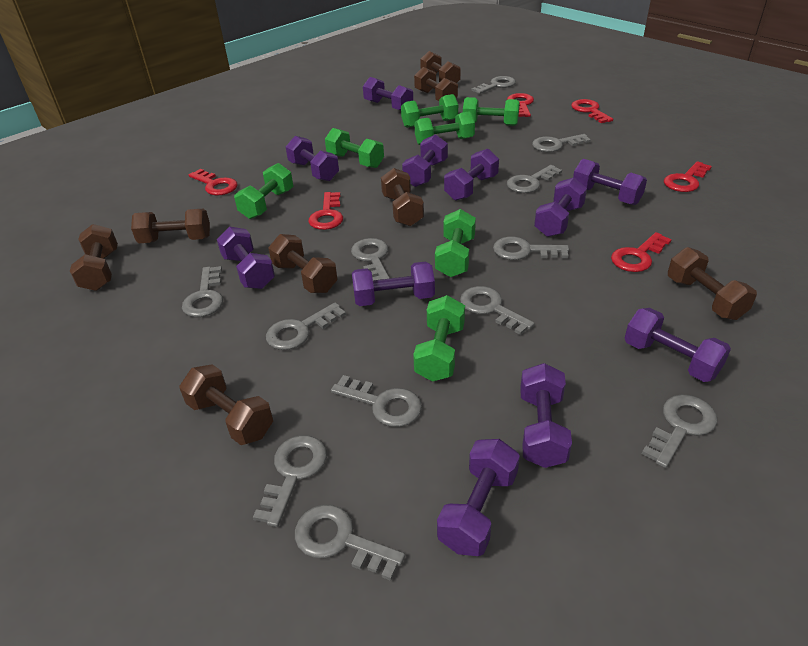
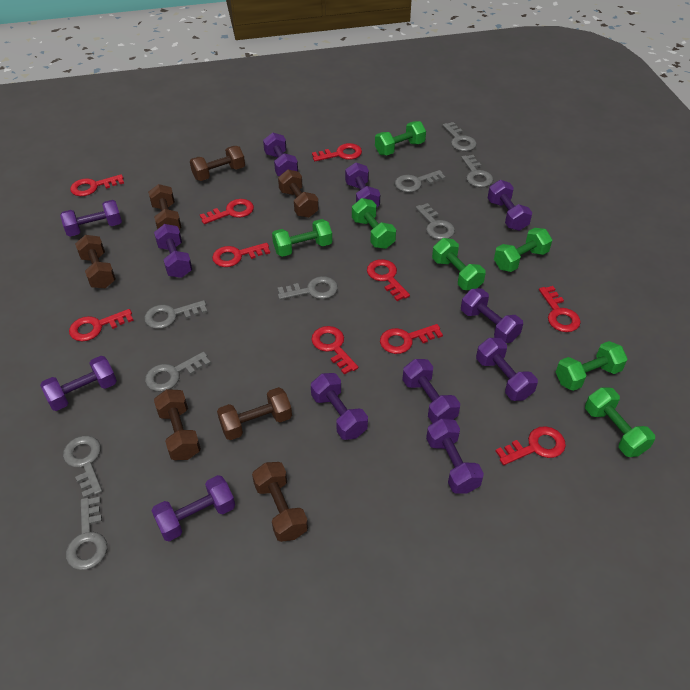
brown dumbbell: 8 -> 7
grey key: 12 -> 9
purple dumbbell: 11 -> 12
red key: 6 -> 10

